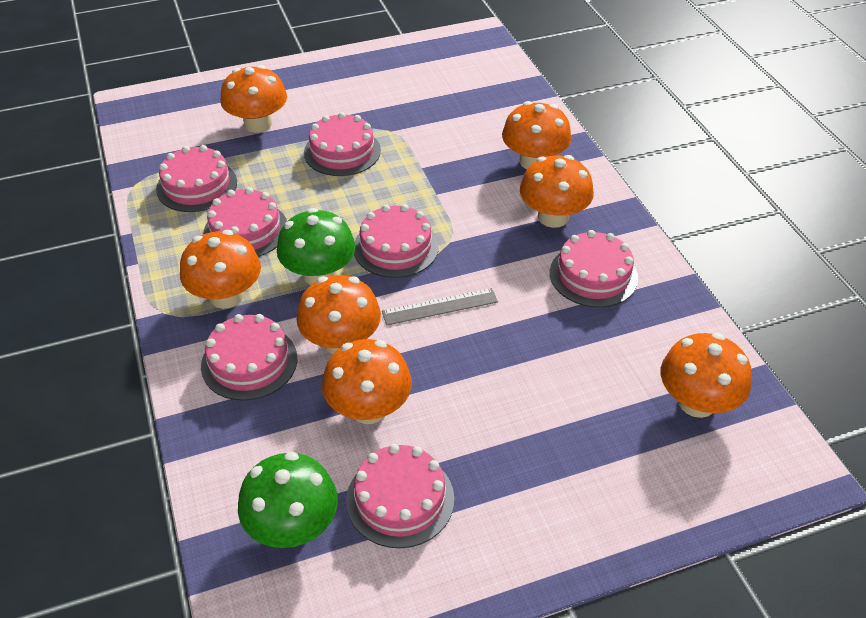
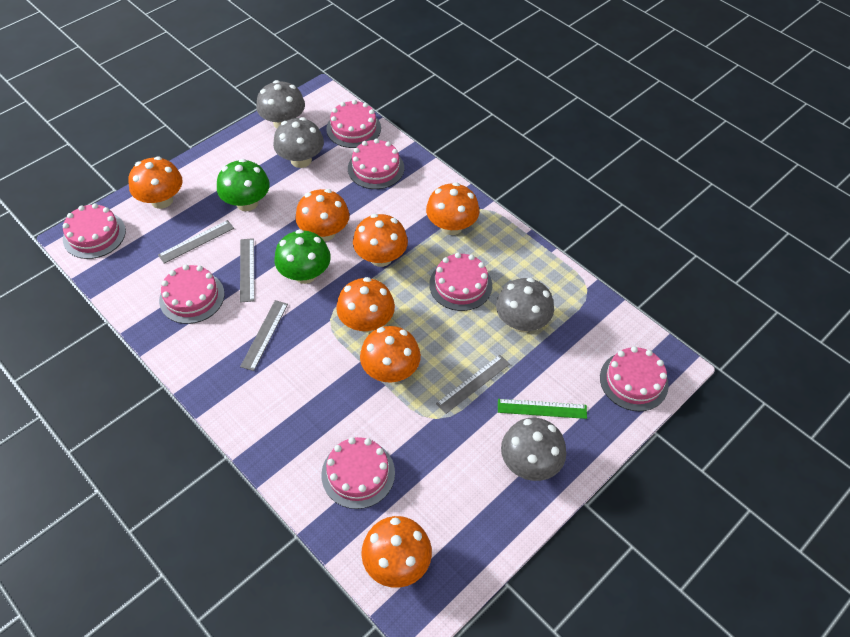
green ruler: 0 -> 1
grey mushroom: 0 -> 4
grey ruler: 1 -> 4

